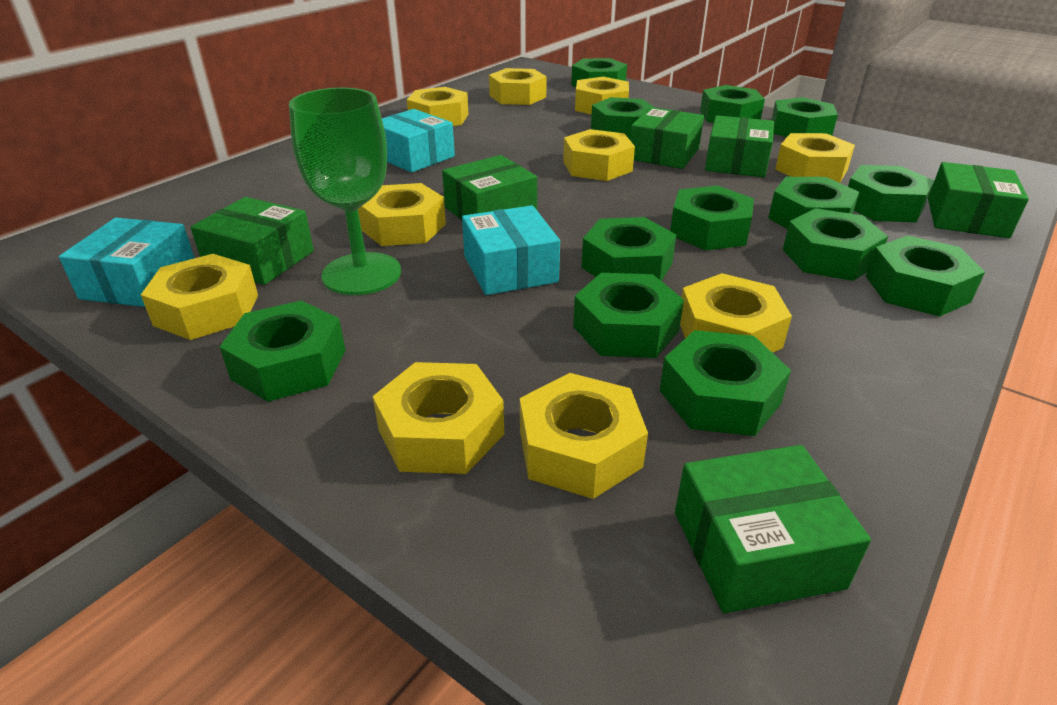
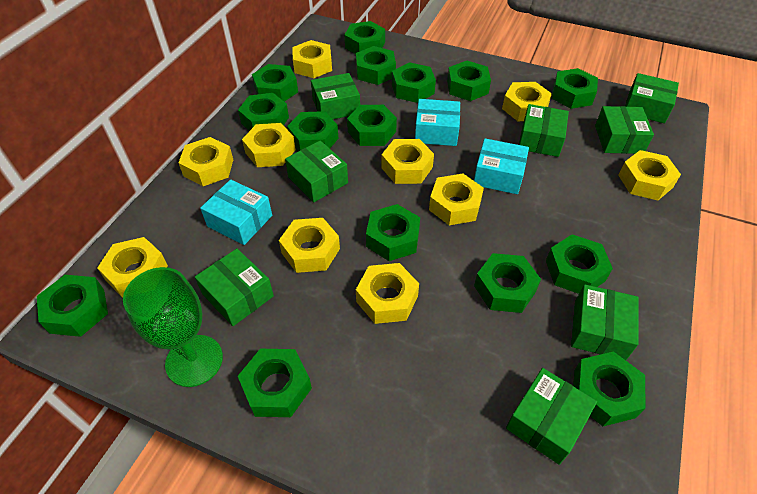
green box: 6 -> 8
green nut: 13 -> 15

